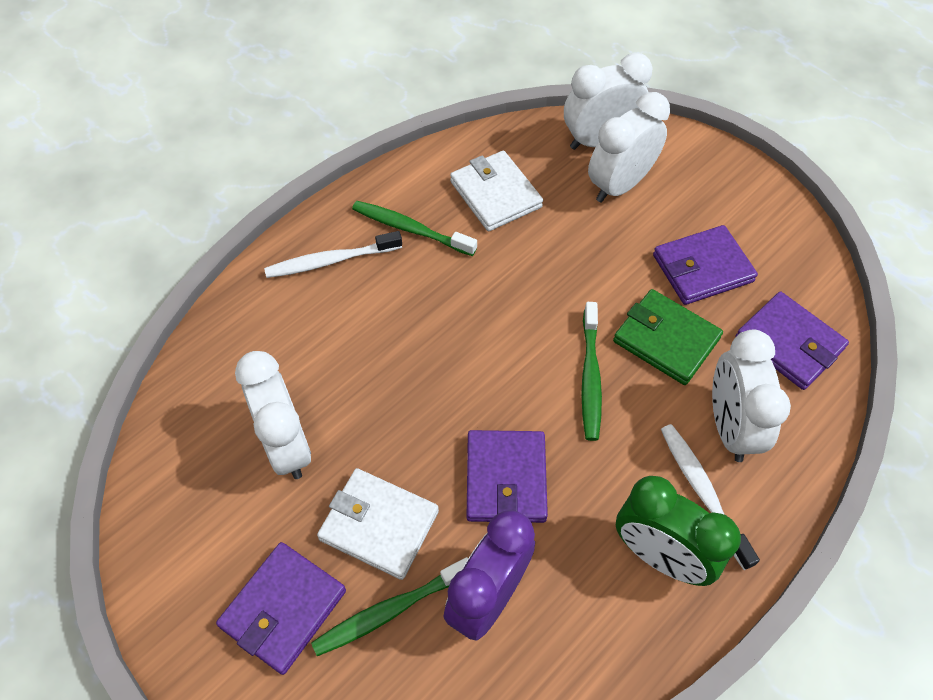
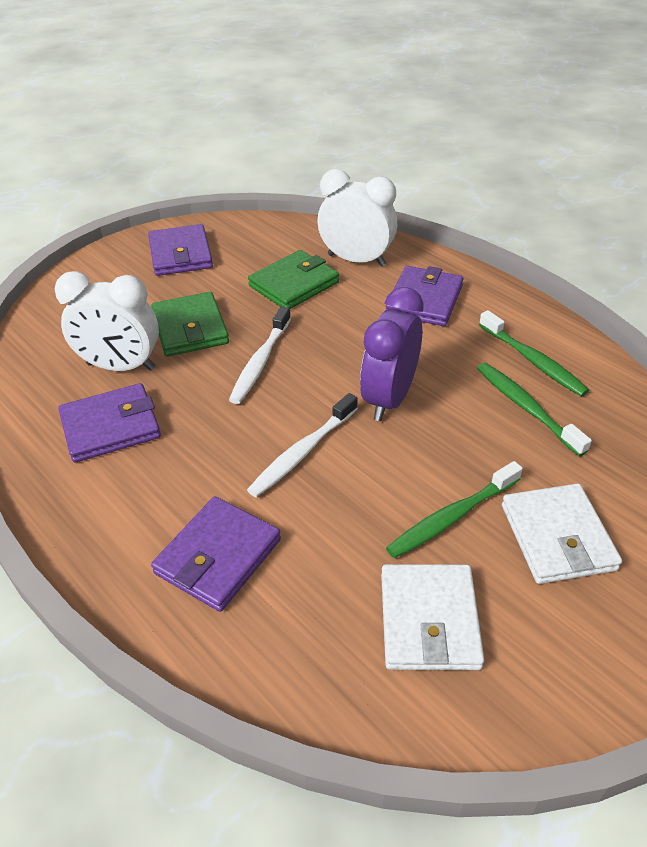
green clock: 1 -> 0
green wallet: 1 -> 2
white clock: 4 -> 2

